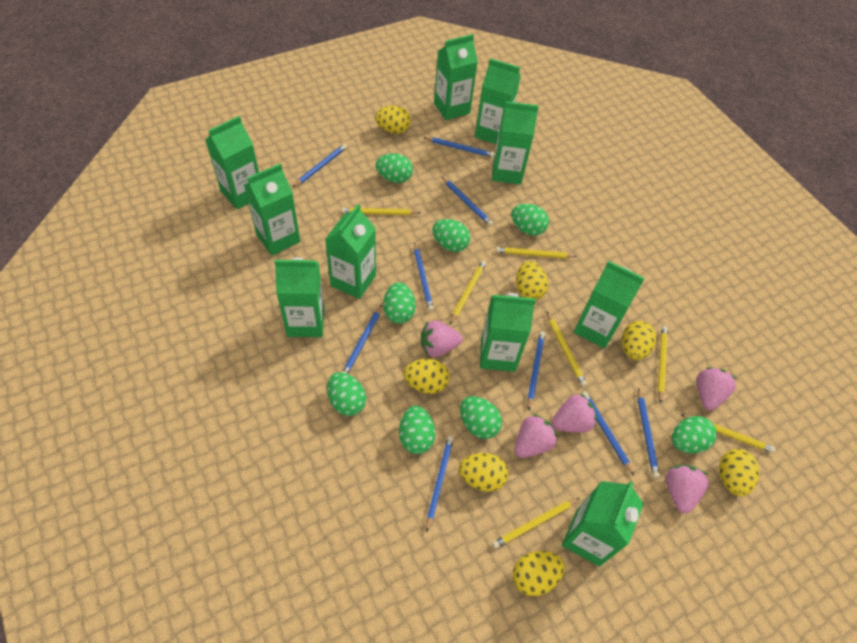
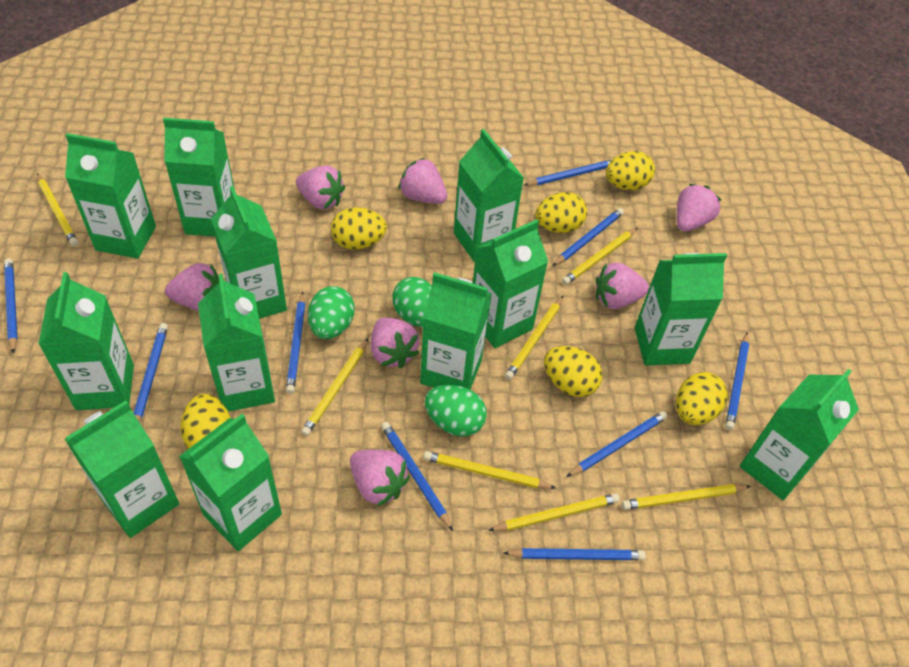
green carton: 10 -> 12
green egg: 8 -> 3
pink strawberry: 5 -> 7
yellow egg: 7 -> 6

